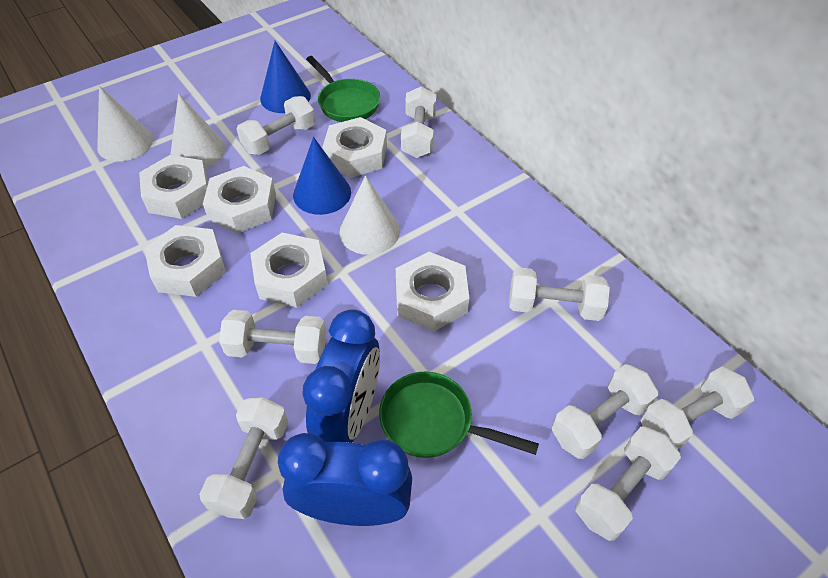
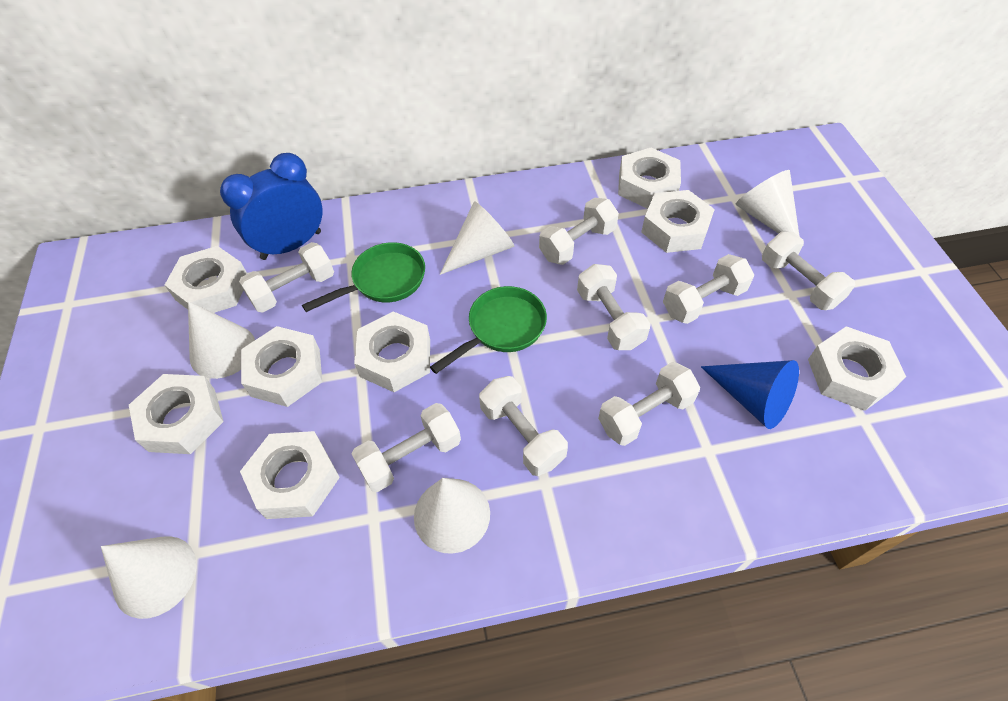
blue clock: 2 -> 1
blue cone: 2 -> 1
white cone: 3 -> 5
white nut: 6 -> 8

